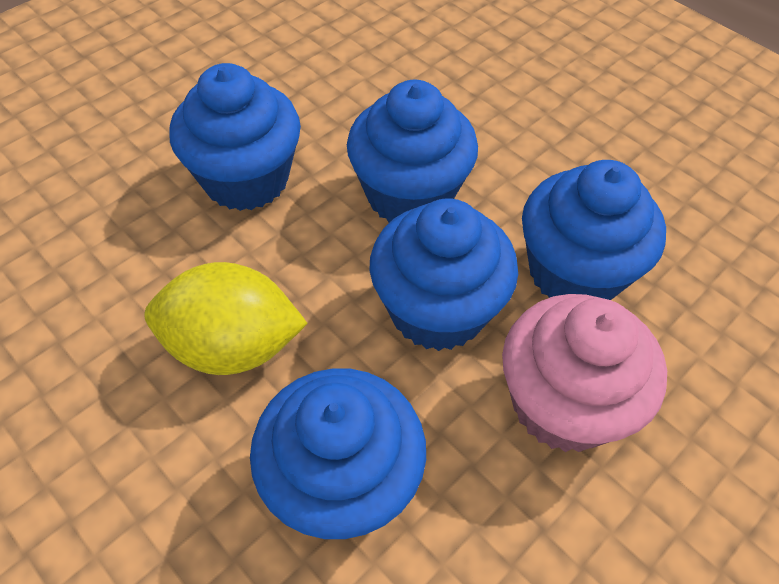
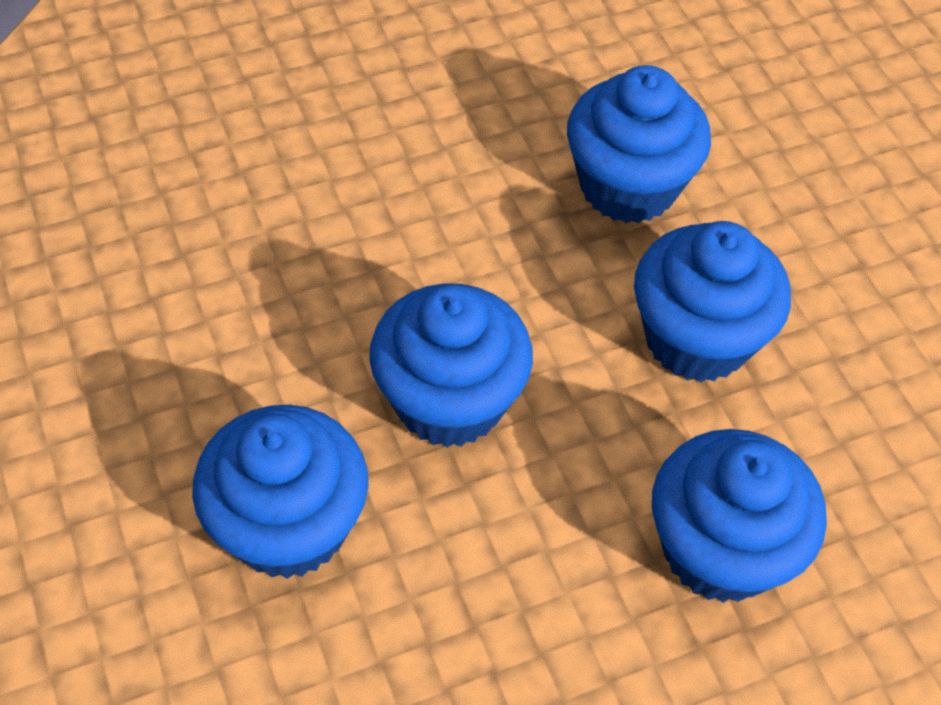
pink cupcake: 1 -> 0
yellow lemon: 1 -> 0

